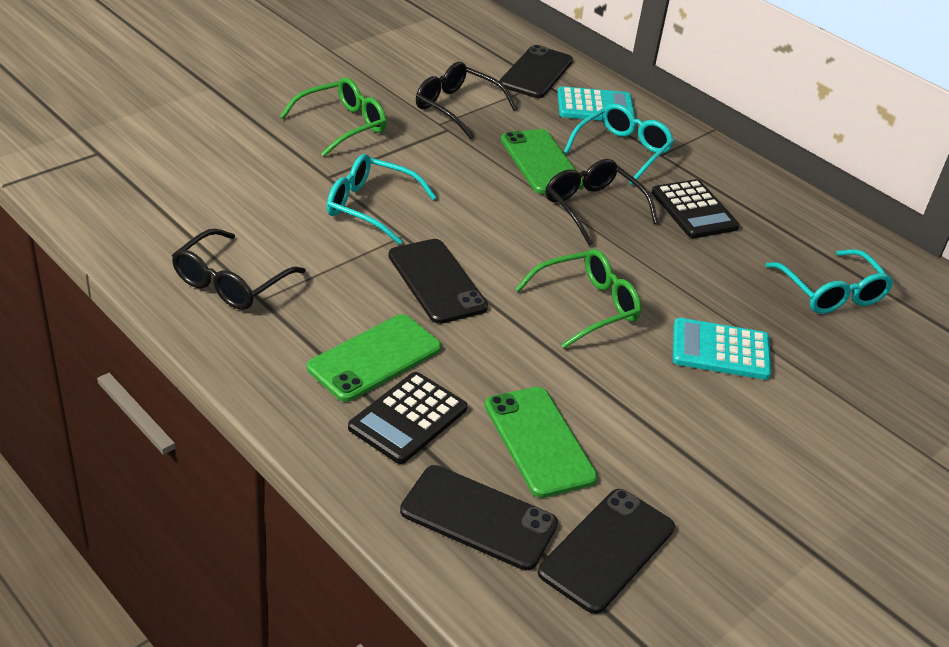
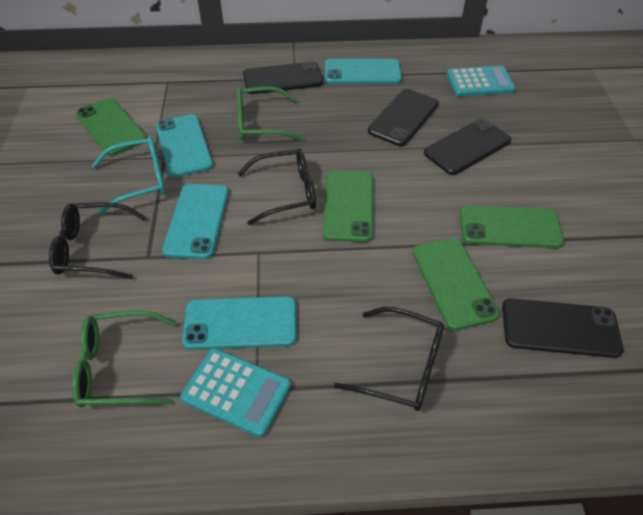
black calculator: 2 -> 0
green phone: 3 -> 4
turquoise glasses: 3 -> 1
turquoise phone: 0 -> 4

